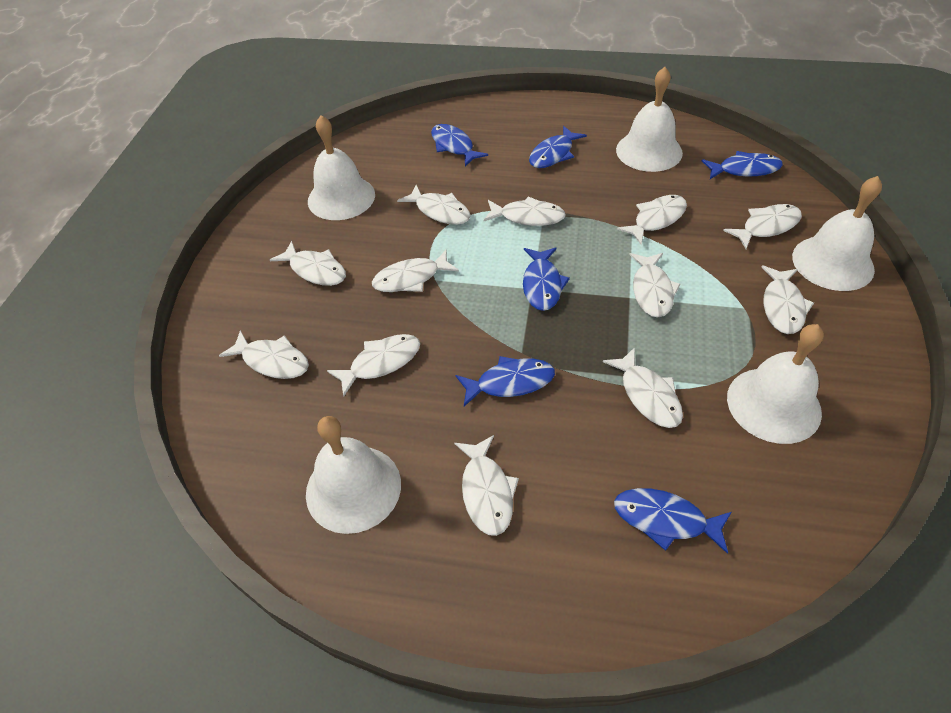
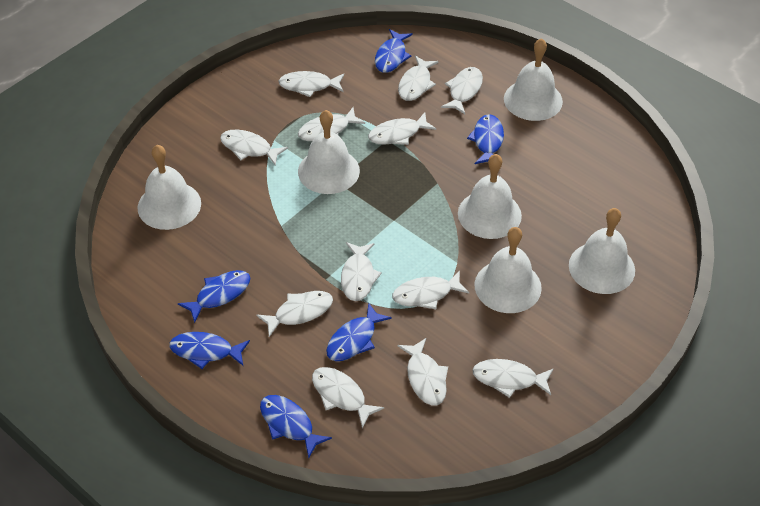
white bell: 5 -> 6

